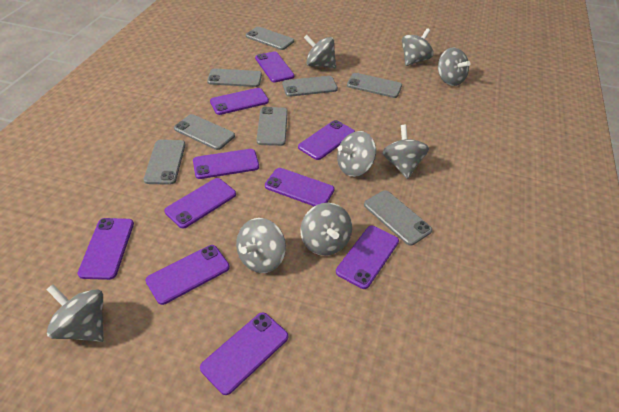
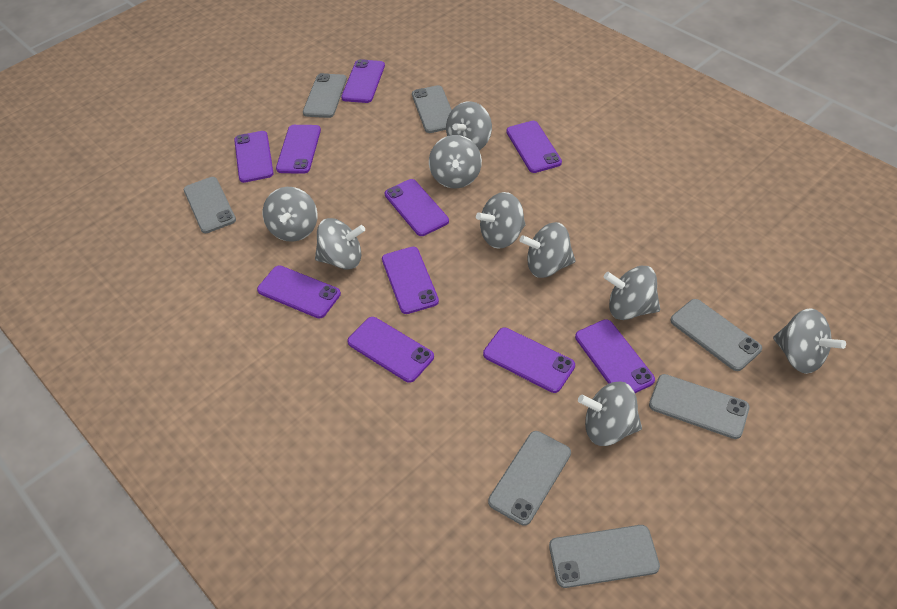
grey phone: 8 -> 7
grey spinning top: 8 -> 9

